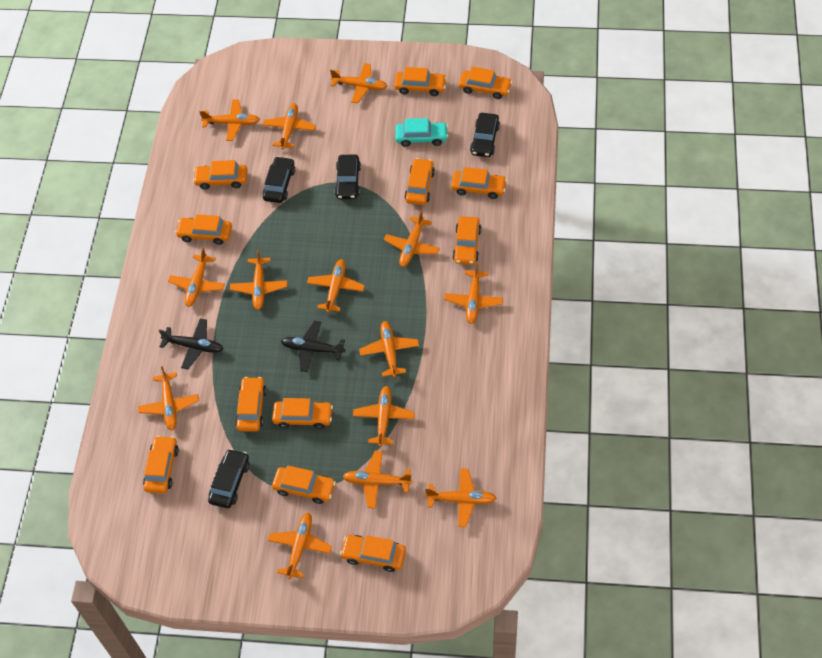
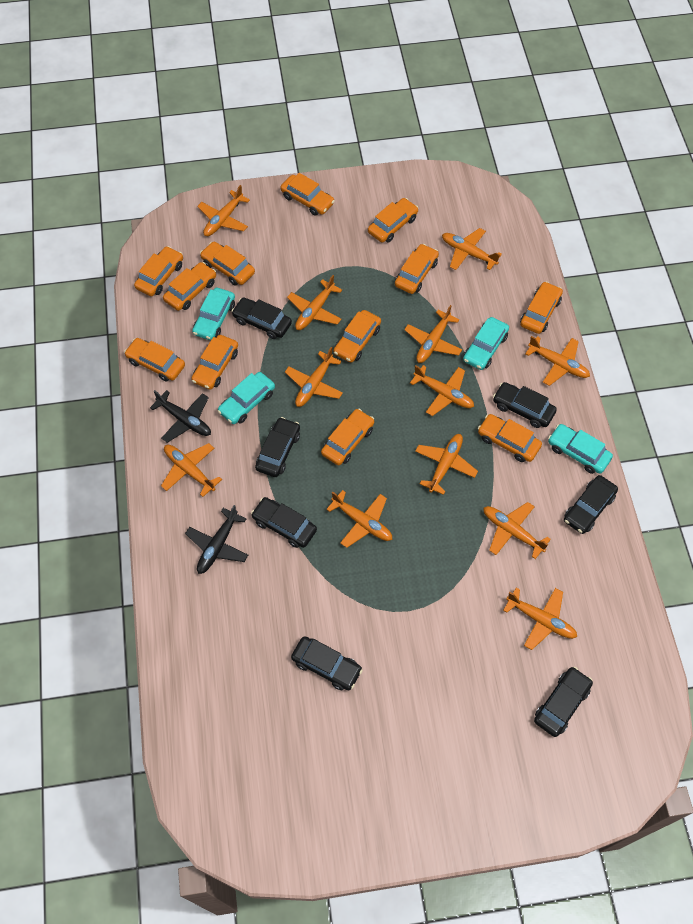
black car: 4 -> 7
orange plane: 14 -> 12
turquoise car: 1 -> 4

